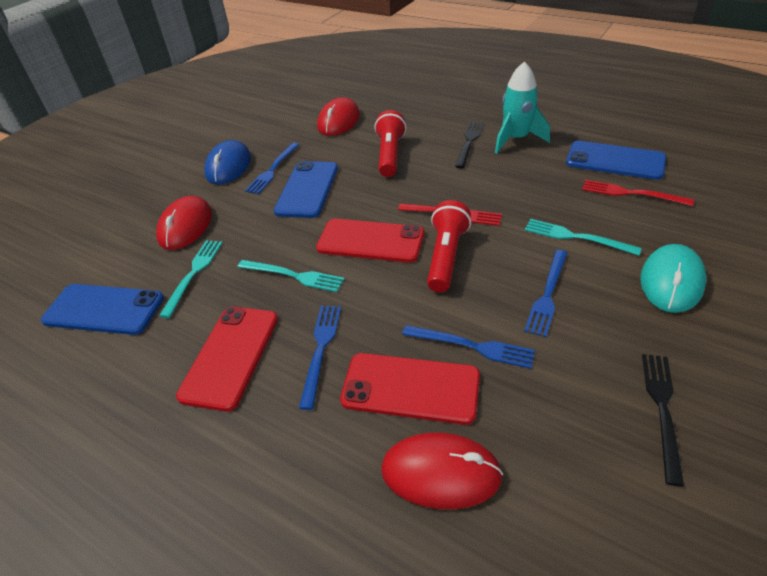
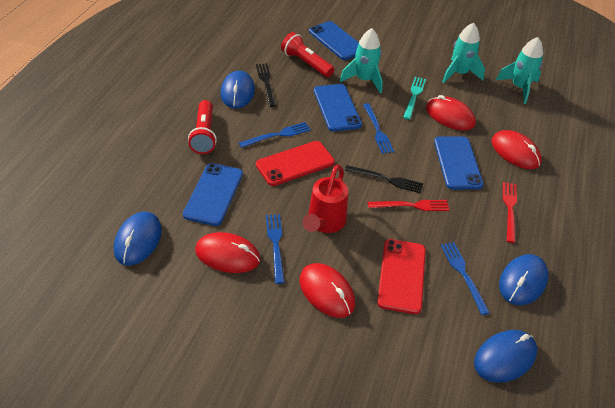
blue mouse: 1 -> 4
blue phone: 3 -> 4
red mouse: 3 -> 4
red phone: 3 -> 2
red watering can: 0 -> 1
turquoise fork: 3 -> 1
turquoise mouse: 1 -> 0
turquoise rocket: 1 -> 3

